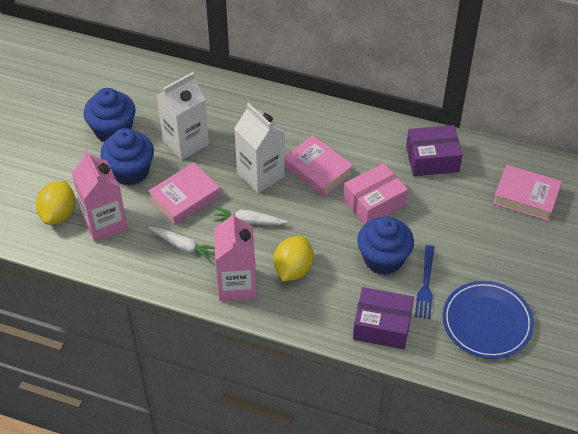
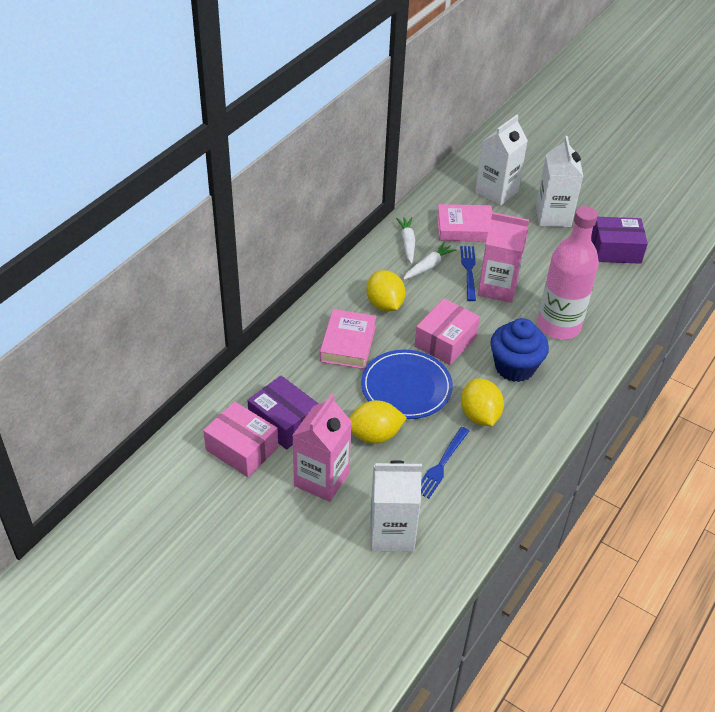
blue cupcake: 3 -> 1
blue fork: 1 -> 2
pink book: 3 -> 2
pink bottle: 0 -> 1
pink box: 1 -> 2
white carton: 2 -> 3
yellow lemon: 2 -> 3

